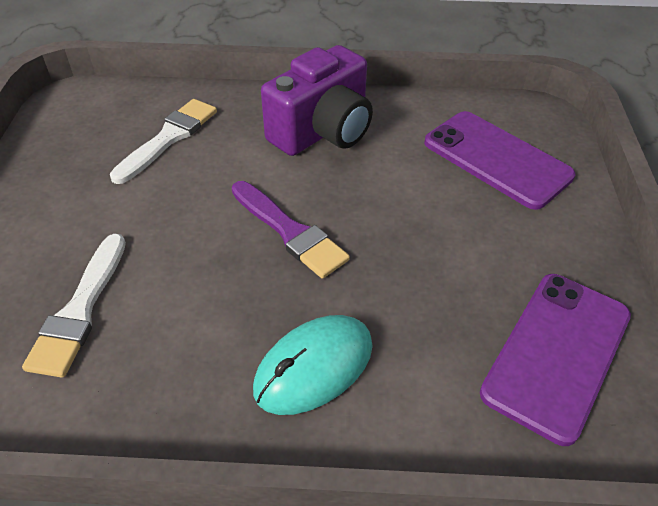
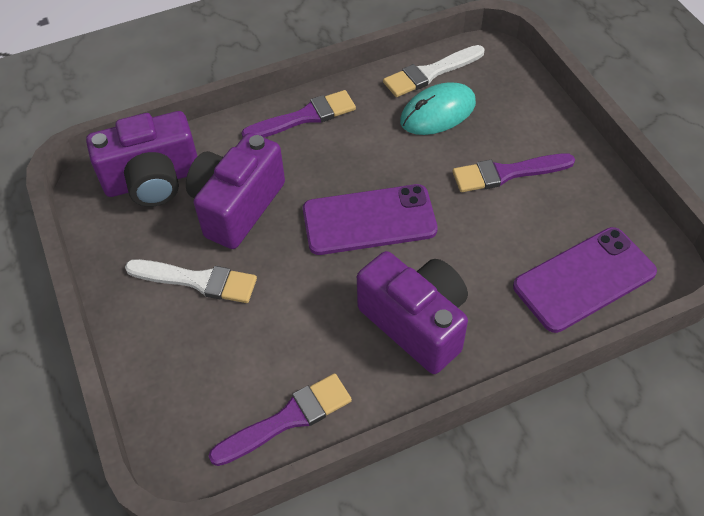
purple brush: 1 -> 3
purple camera: 1 -> 3

